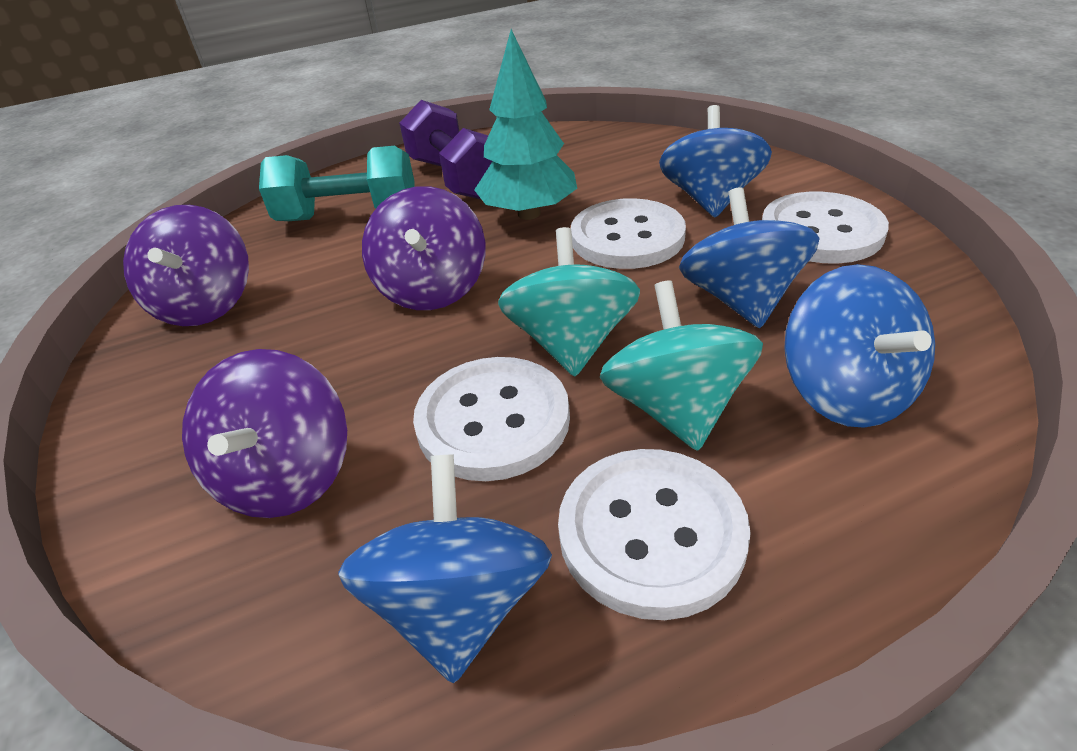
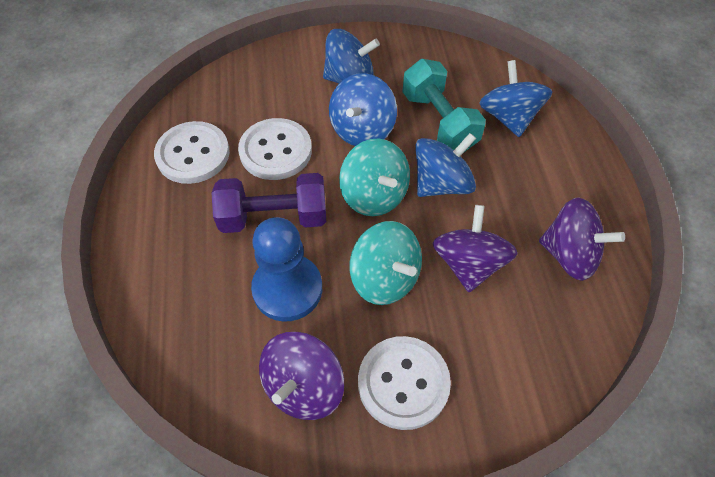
blue pawn: 0 -> 1
turquoise tree: 1 -> 0
white button: 4 -> 3

